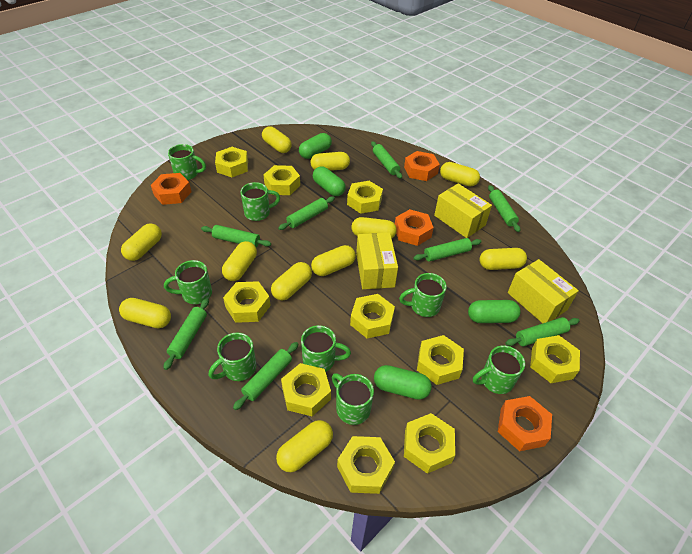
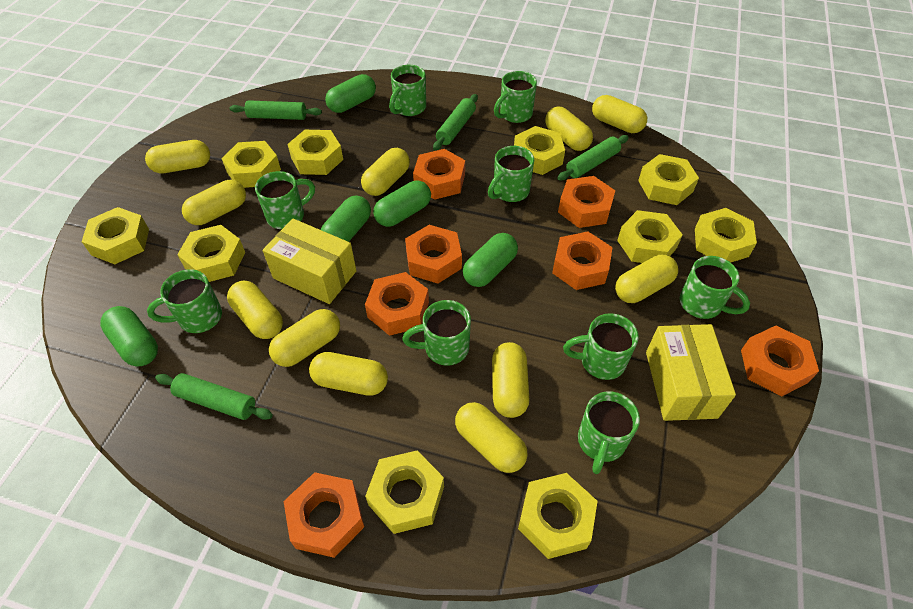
green capsule: 4 -> 5
green mug: 8 -> 9
green rolling pin: 8 -> 4
orange nut: 4 -> 7
yellow box: 3 -> 2

